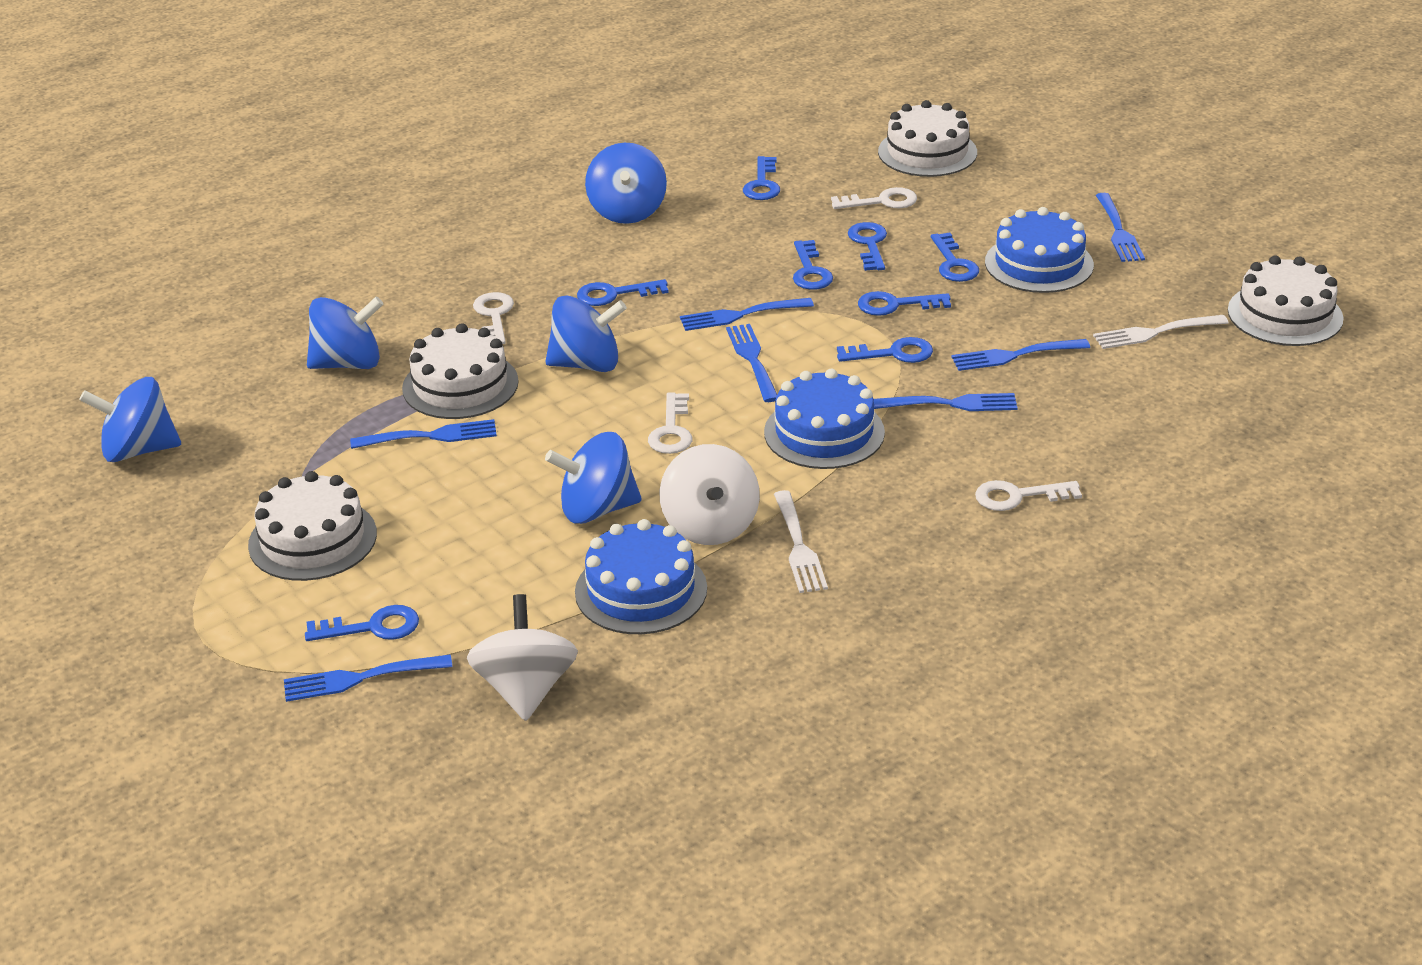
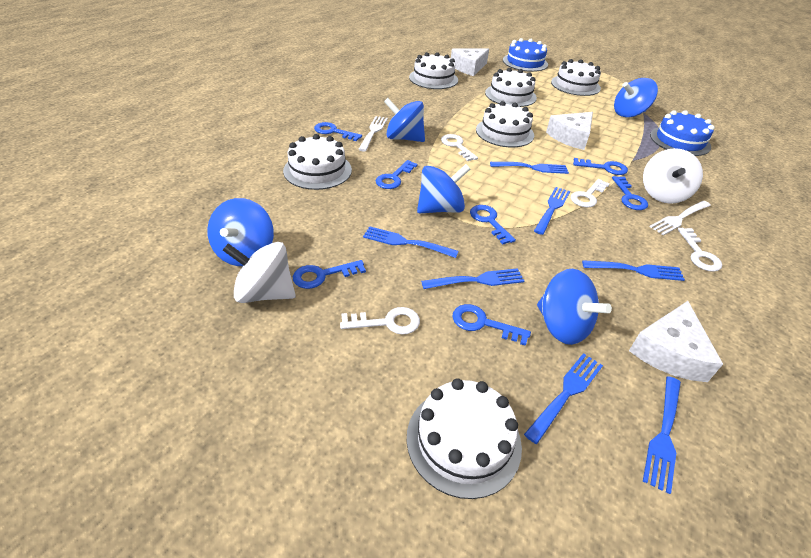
blue cake: 3 -> 2
blue key: 8 -> 7
white cake: 4 -> 6
white cheese: 0 -> 3

